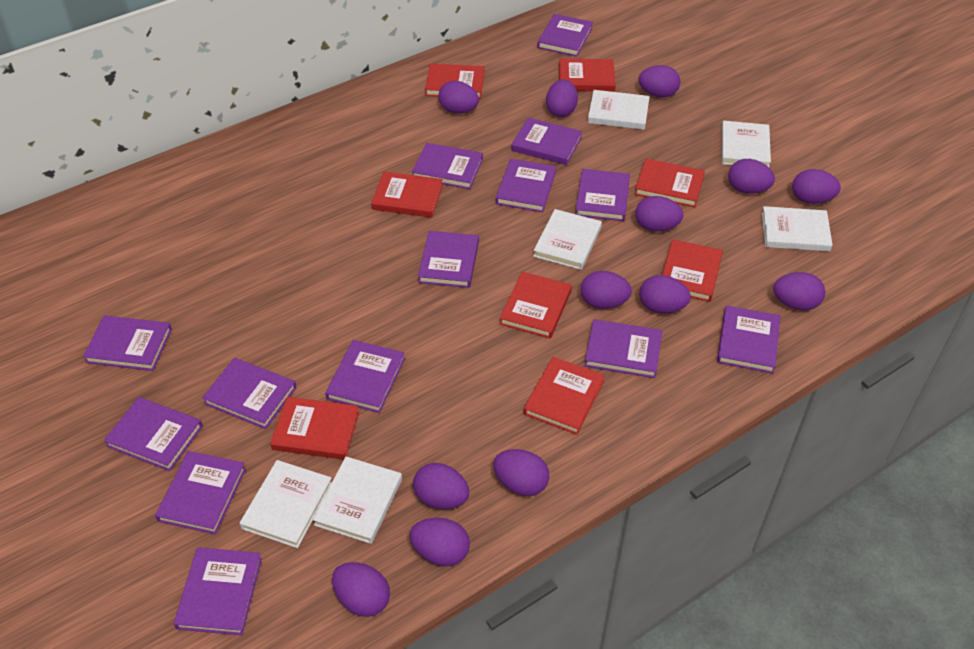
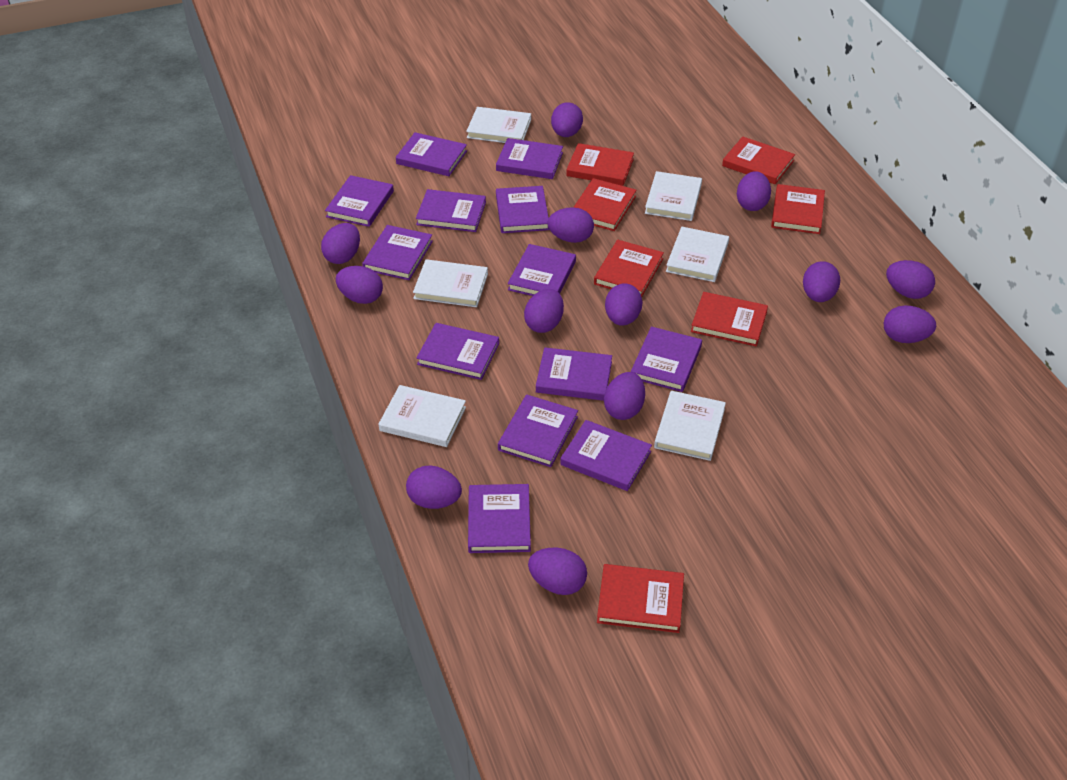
purple book: 14 -> 13
red book: 8 -> 7

